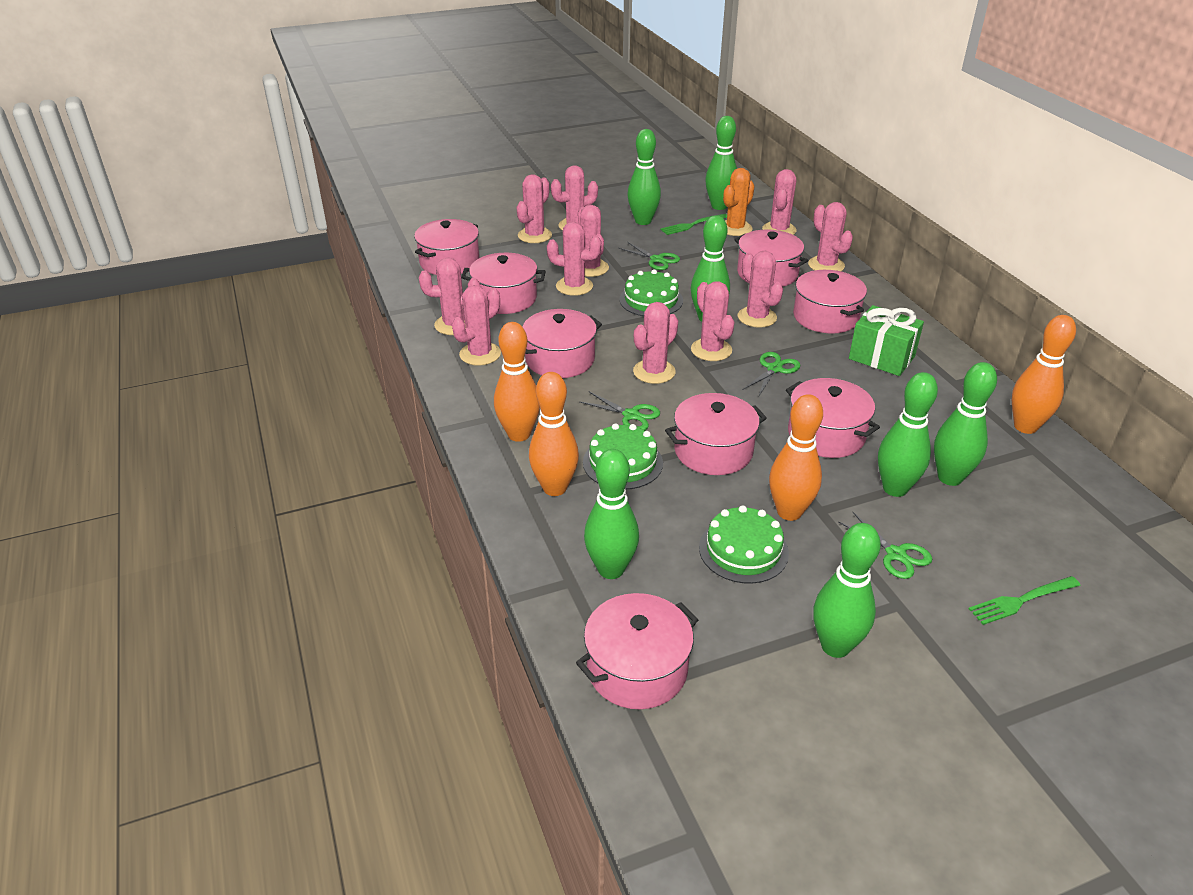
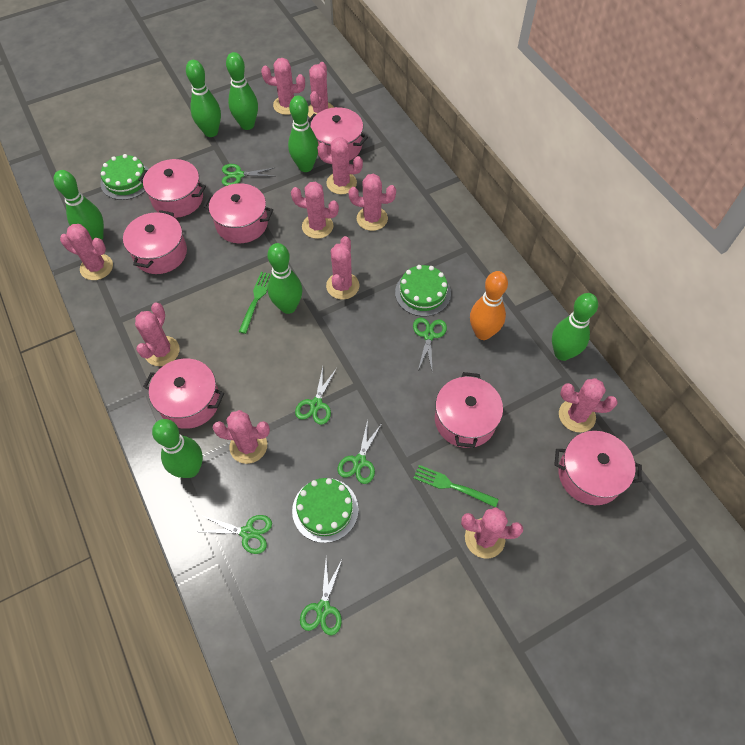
green gift: 1 -> 0
green scissors: 4 -> 6
orange bowling pin: 4 -> 1
orange cactus: 1 -> 0
pink pot: 8 -> 7

